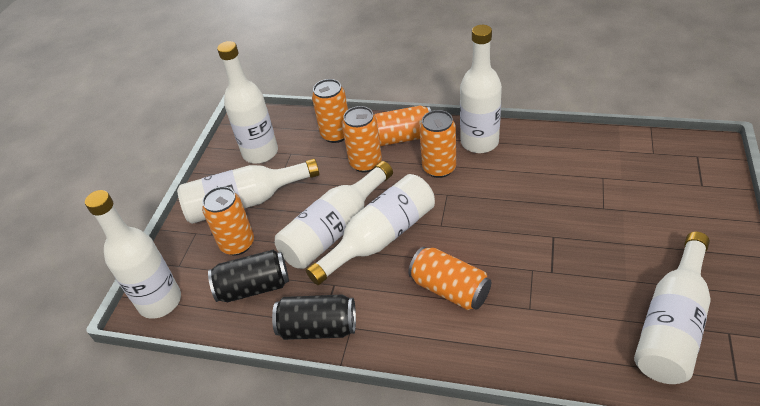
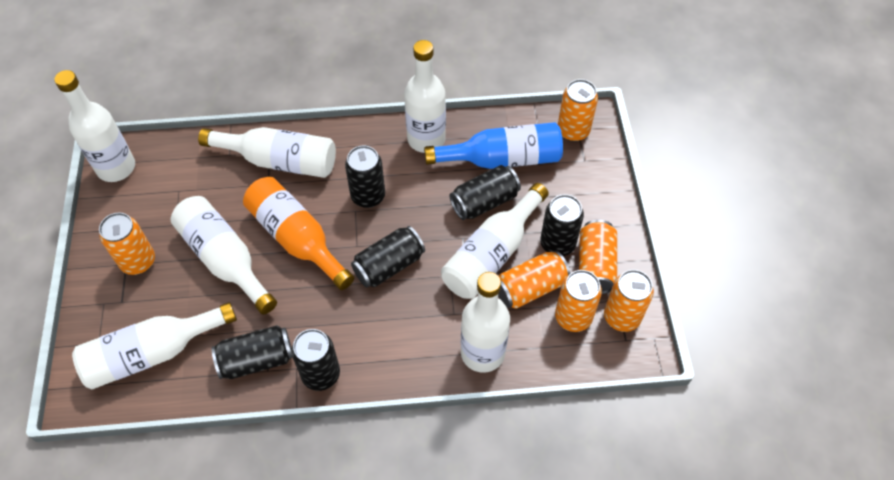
black can: 2 -> 6
blue bottle: 0 -> 1
orange bottle: 0 -> 1

